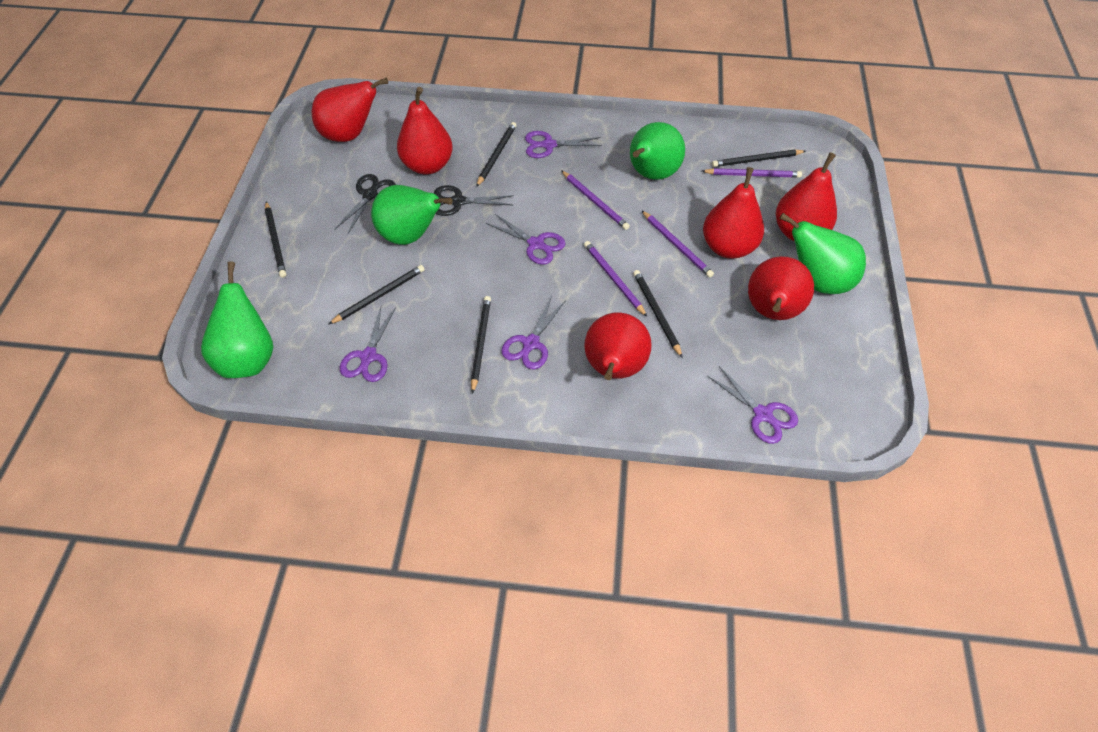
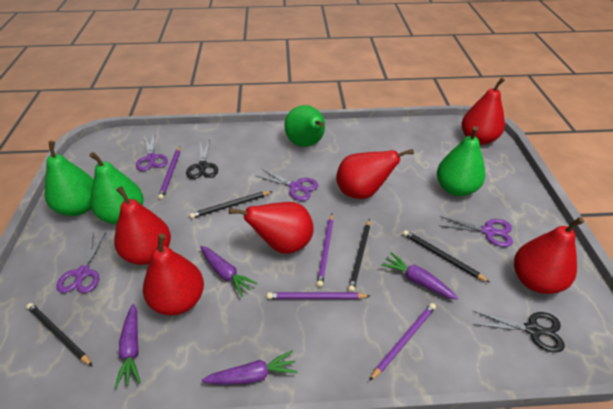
black pencil: 6 -> 4
purple carrot: 0 -> 4
purple scissors: 5 -> 4

